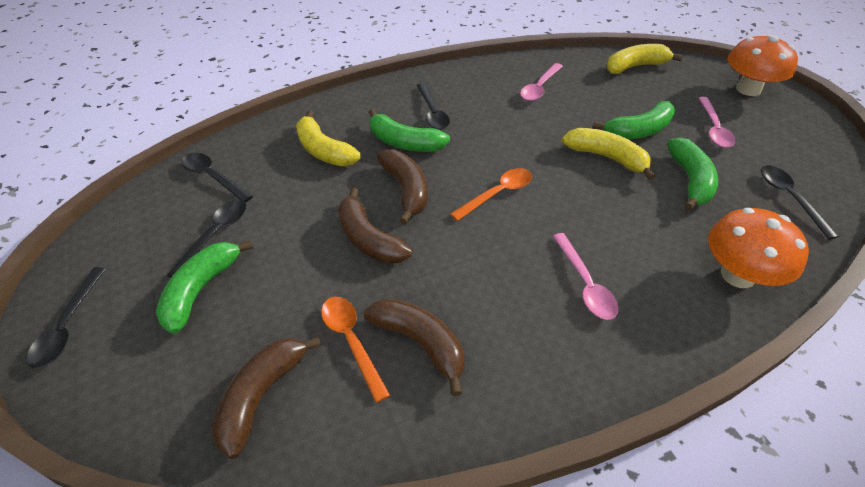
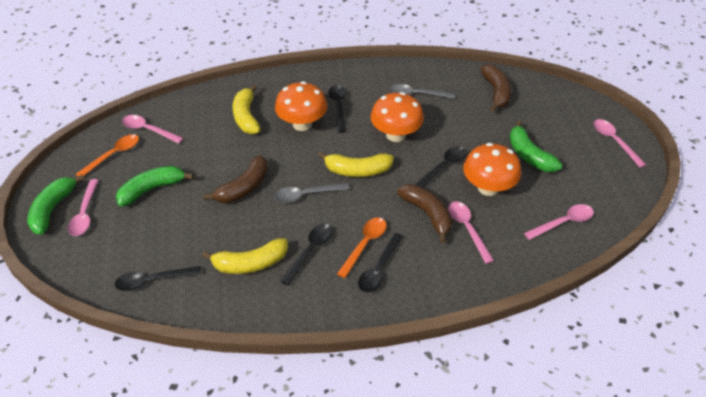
brown banana: 4 -> 3
green banana: 4 -> 3
grey spoon: 0 -> 2
orange mushroom: 2 -> 3
pink spoon: 3 -> 5

